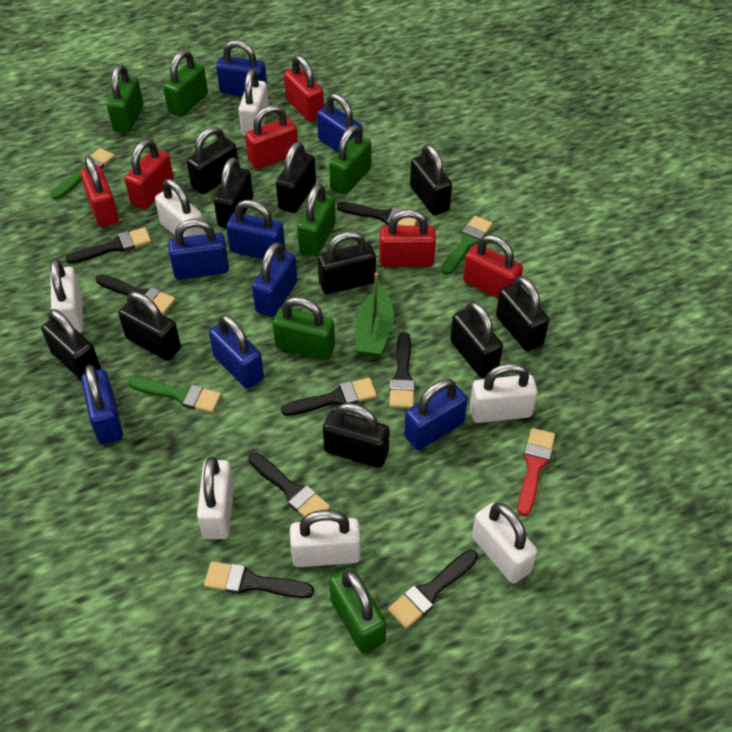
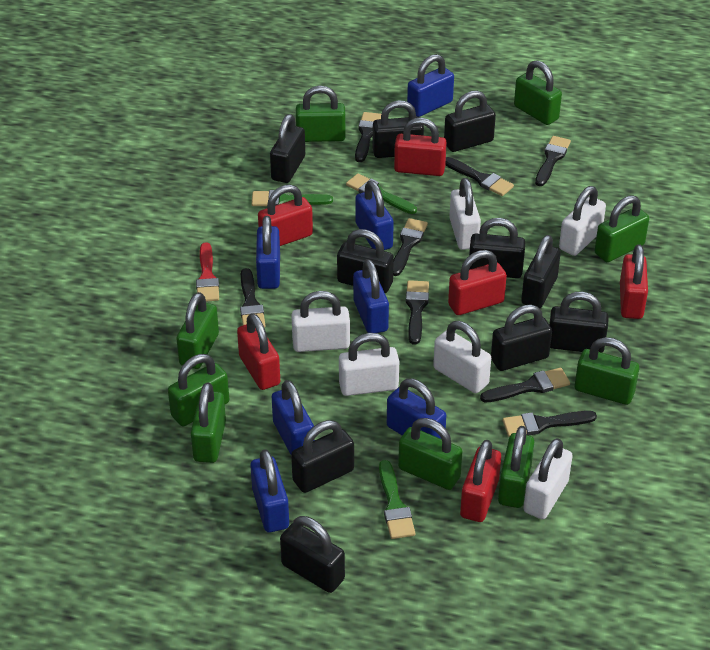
blue padlock: 8 -> 7
green boat: 1 -> 0
green padlock: 6 -> 9
white padlock: 7 -> 6

